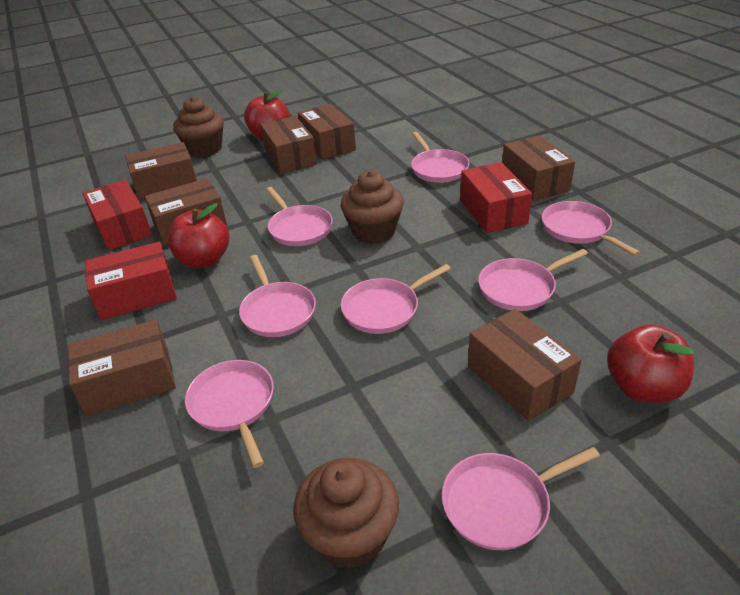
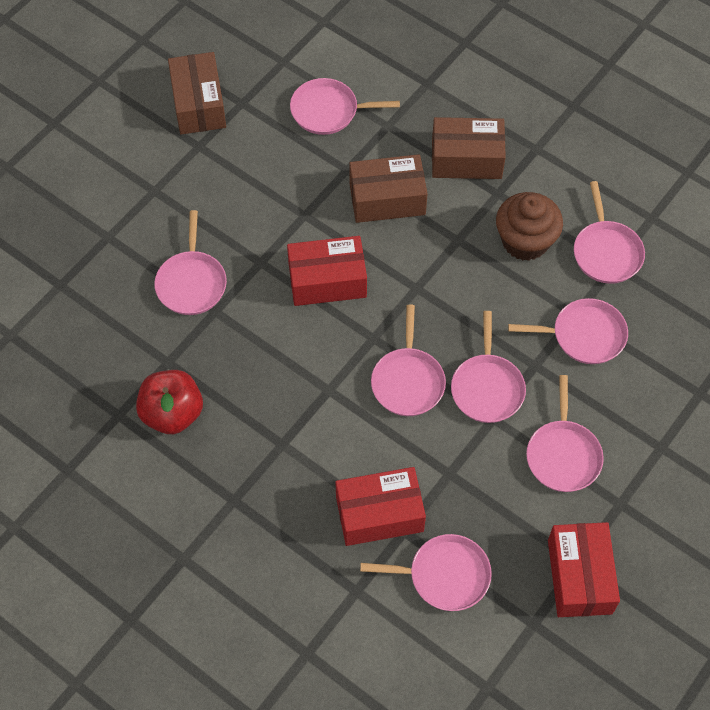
brown box: 7 -> 3
brown cupcake: 3 -> 1
red apple: 3 -> 1

